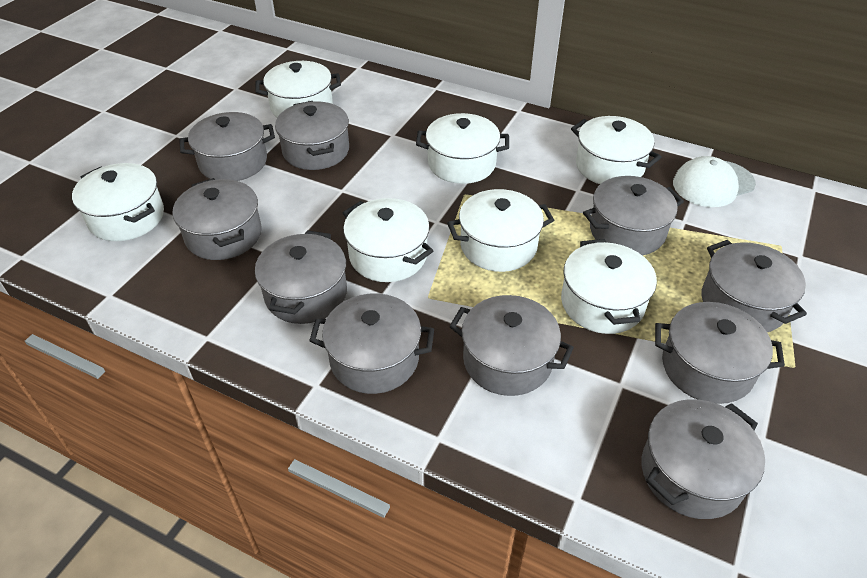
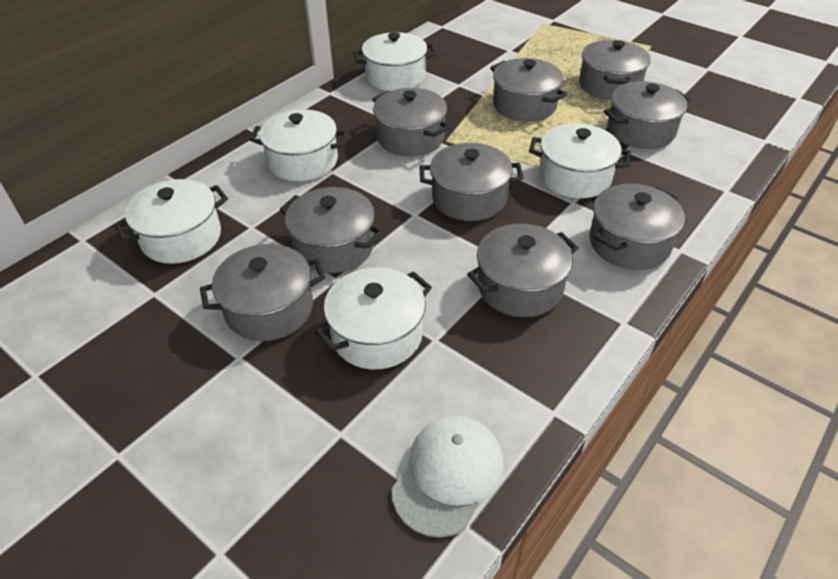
grey pot: 10 -> 9
white pot: 7 -> 5

